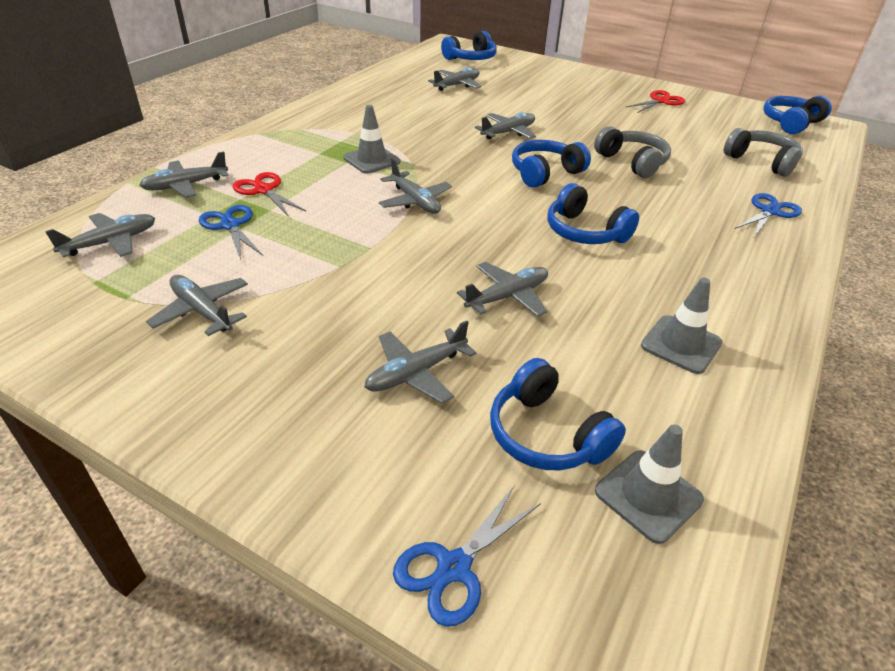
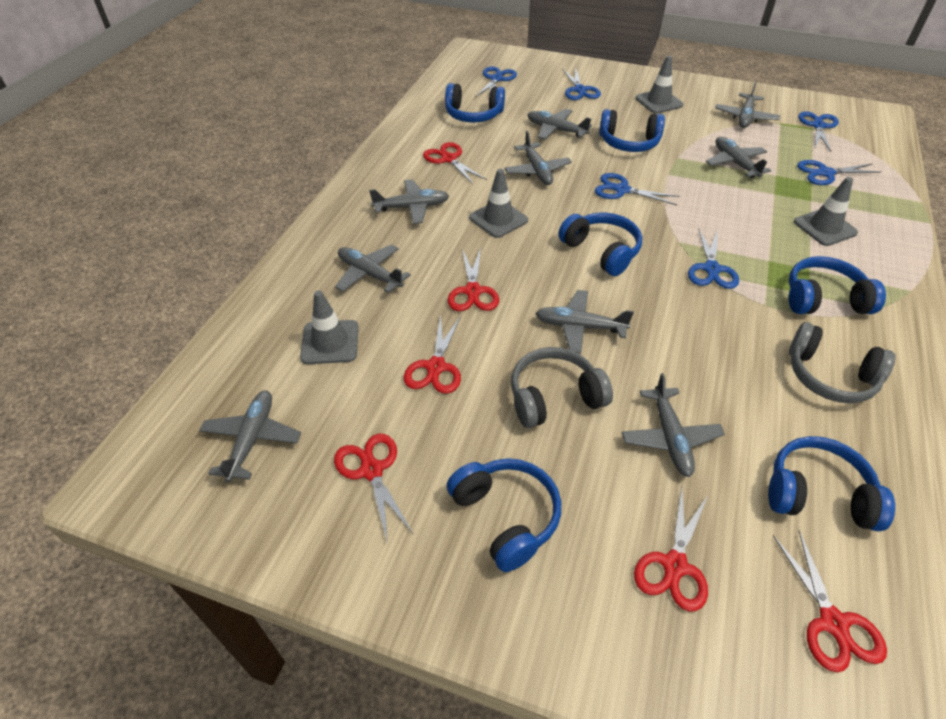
blue headphones: 5 -> 6
blue scissors: 3 -> 6
grey plane: 8 -> 9
grey traffic cone: 3 -> 4
red scissors: 2 -> 6

